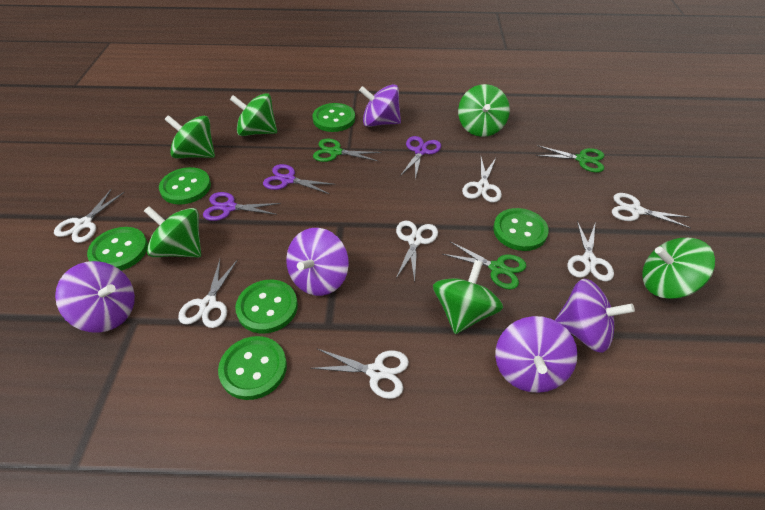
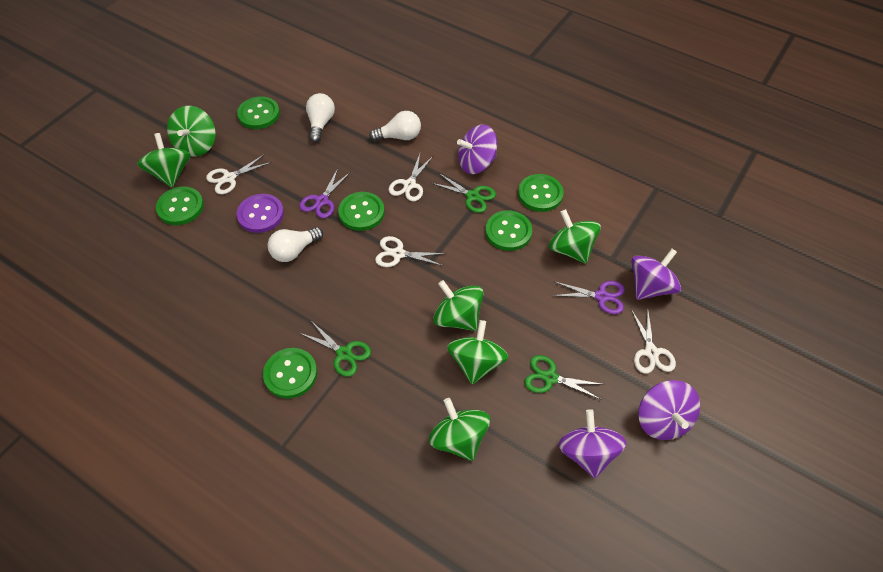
purple button: 0 -> 1
purple scissors: 3 -> 2
purple spinning top: 5 -> 4
white light bulb: 0 -> 3
white scissors: 7 -> 4

